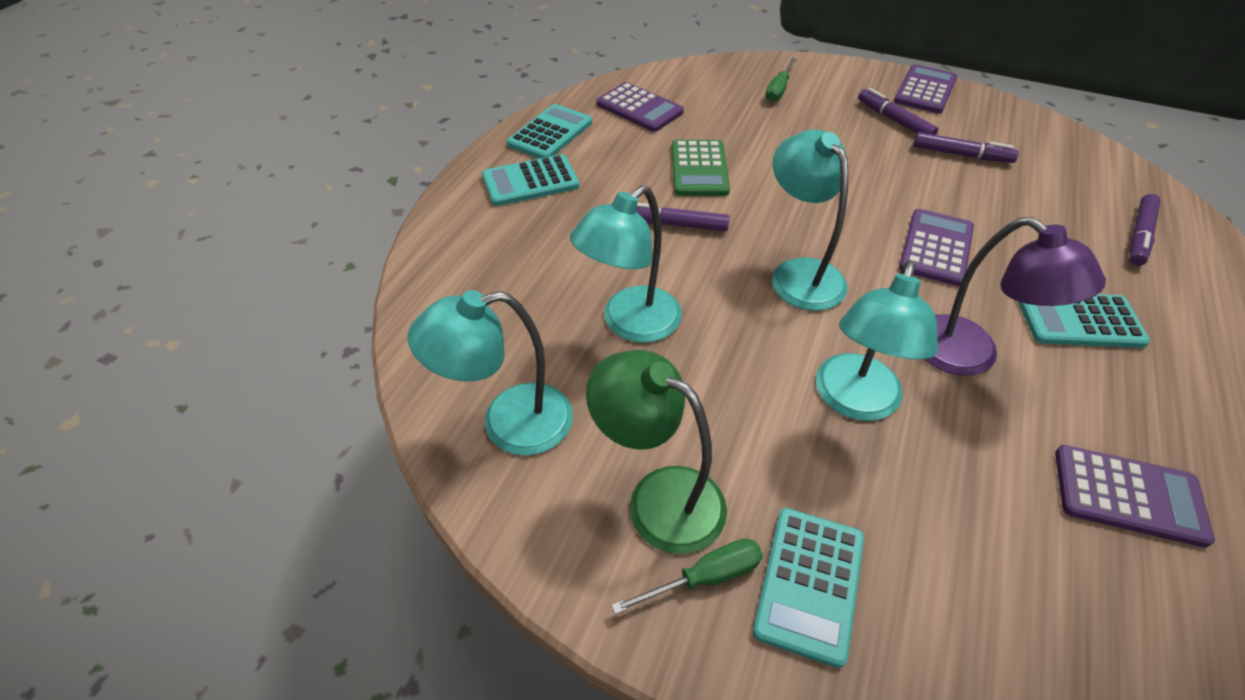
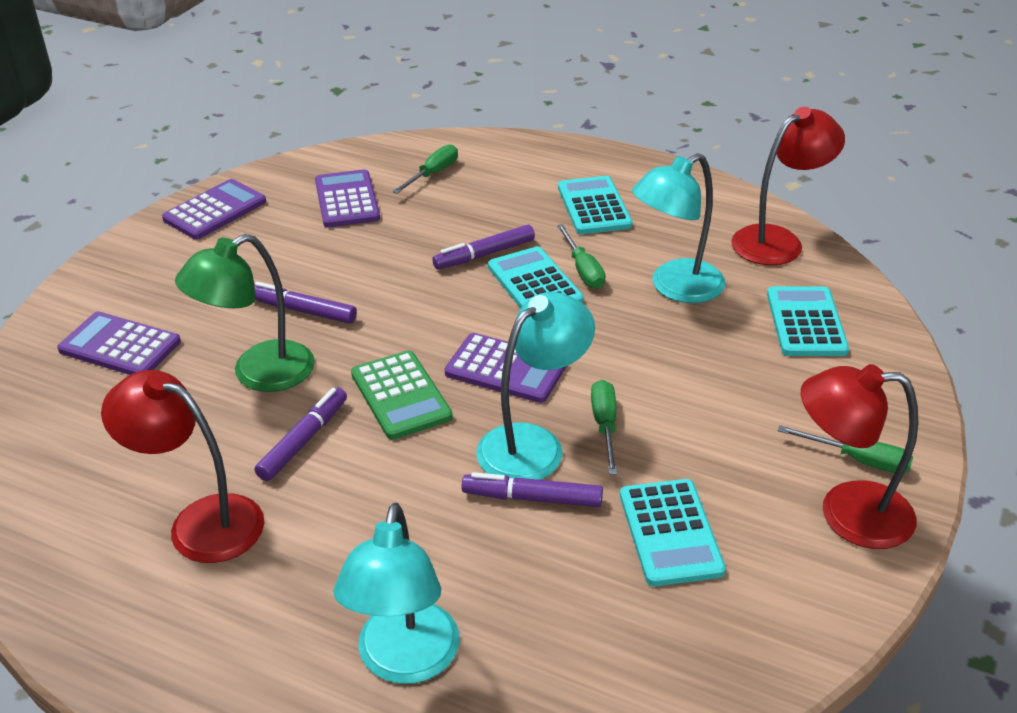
green screwdriver: 2 -> 4
purple lamp: 1 -> 0
red lamp: 0 -> 3
turquoise lamp: 4 -> 3

